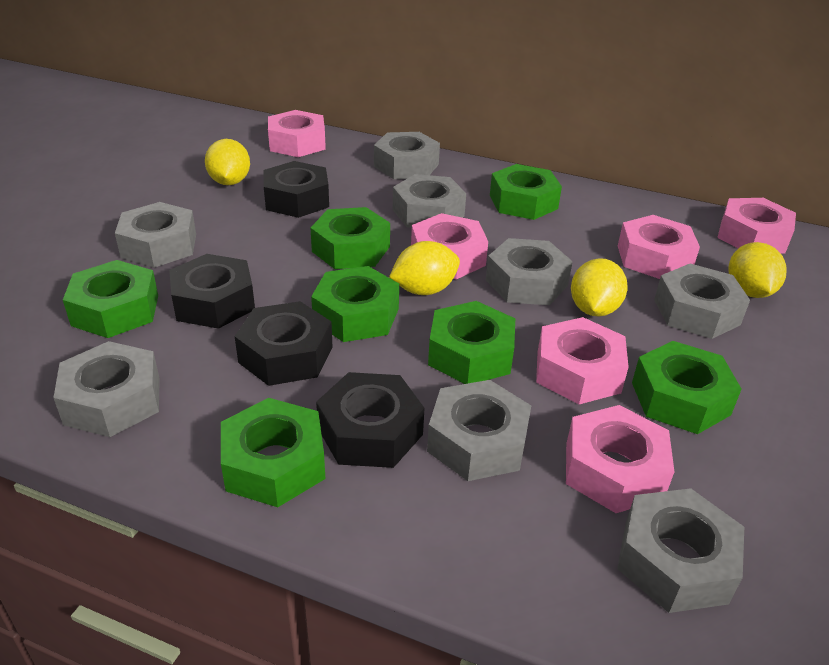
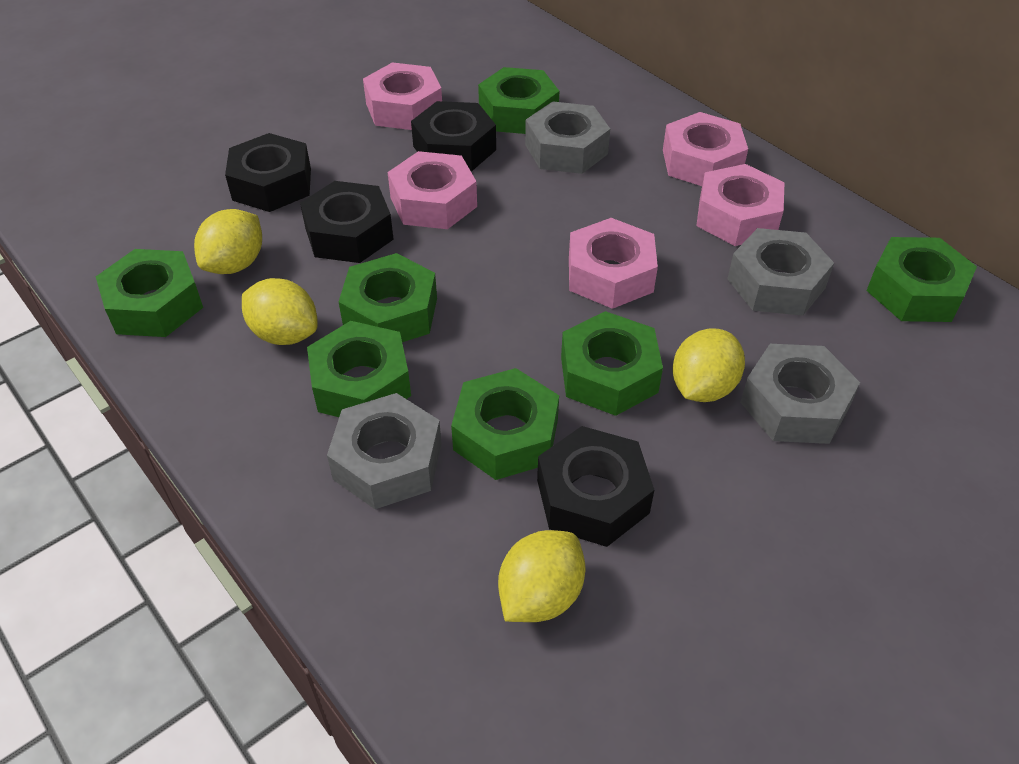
grey nut: 8 -> 4
pink nut: 6 -> 5

